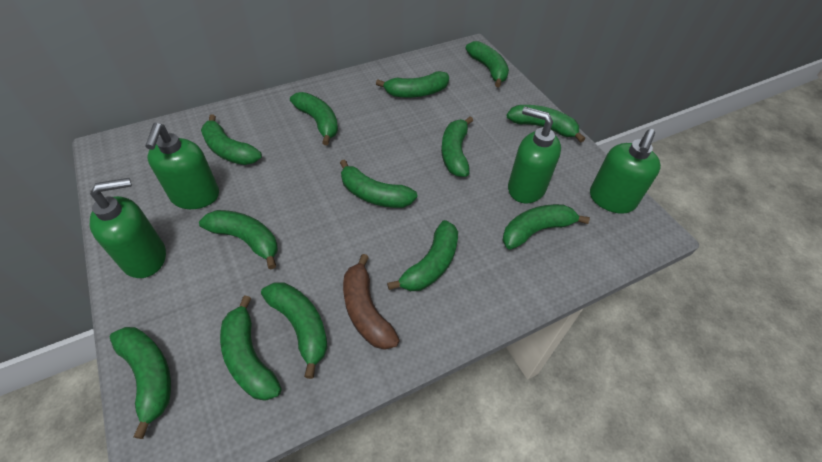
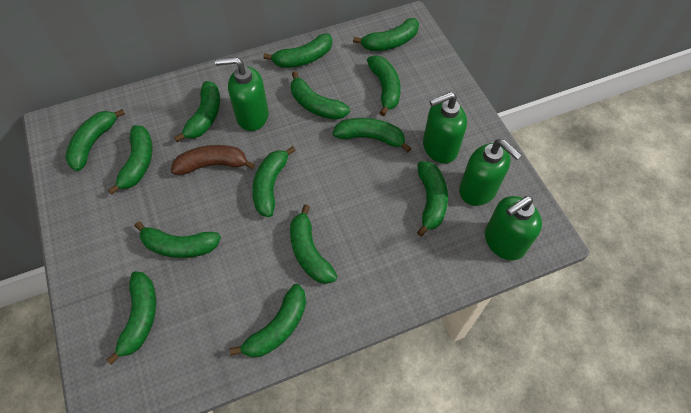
green banana: 13 -> 14

